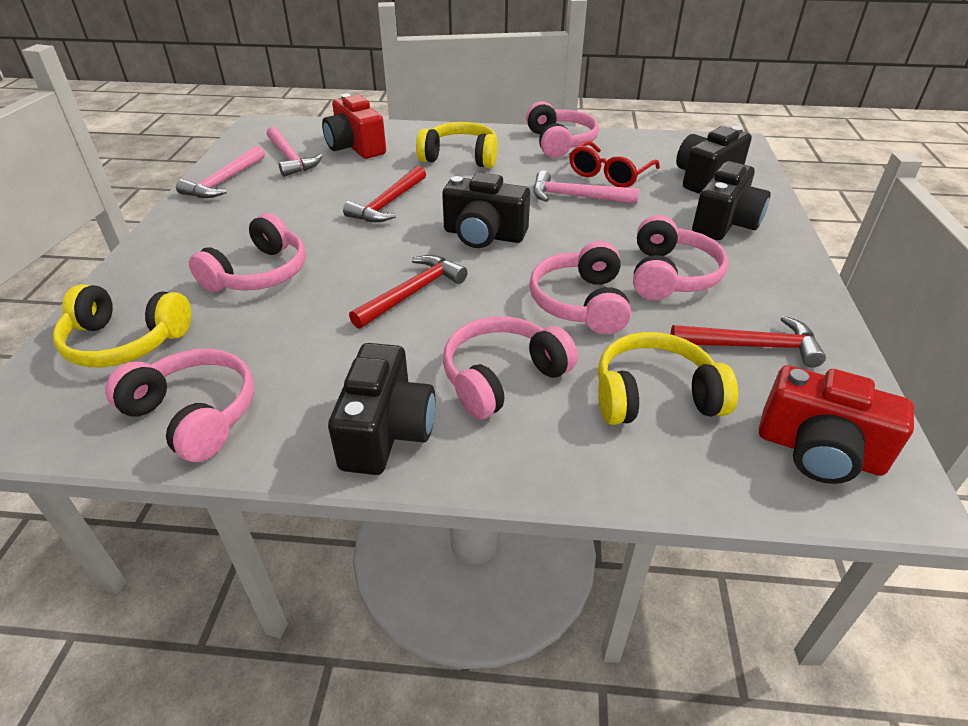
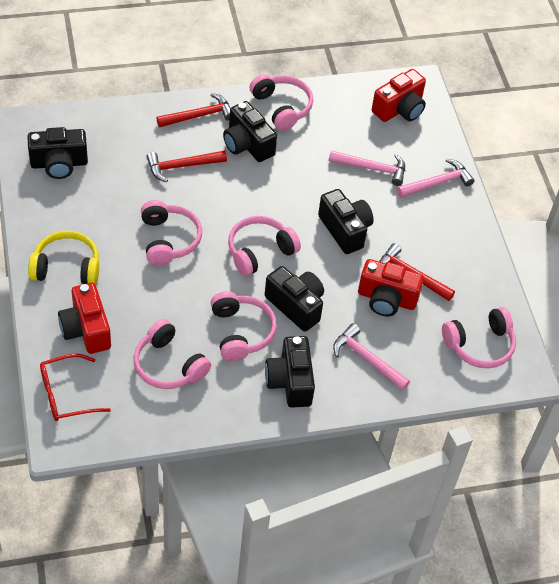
black camera: 4 -> 5
red camera: 2 -> 3
yellow headphones: 3 -> 1

